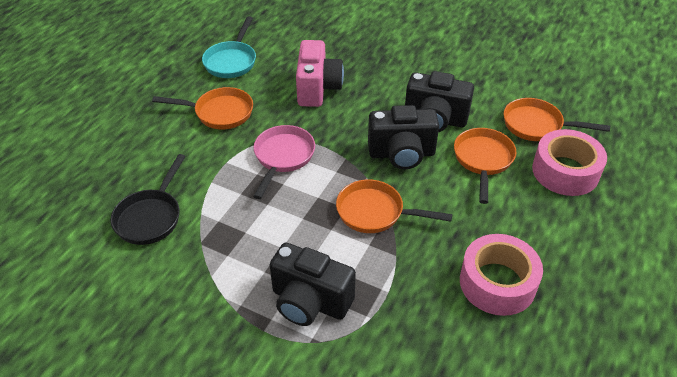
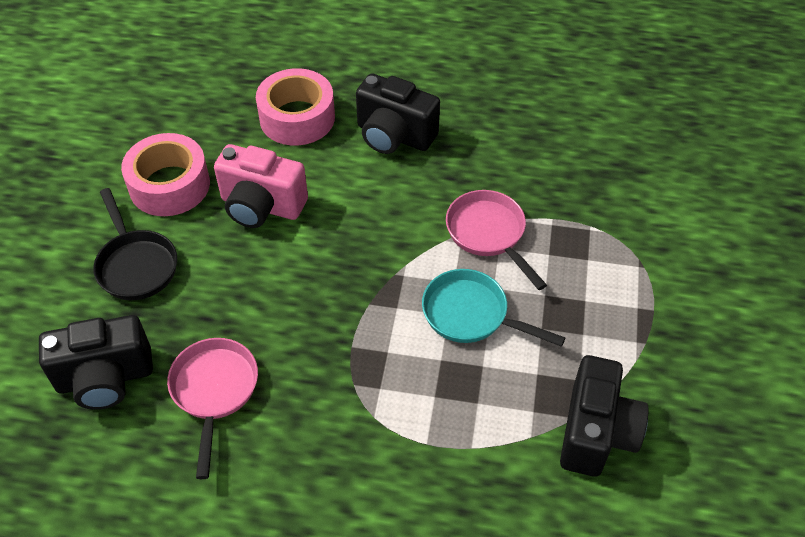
orange pan: 4 -> 0
pink pan: 1 -> 2

